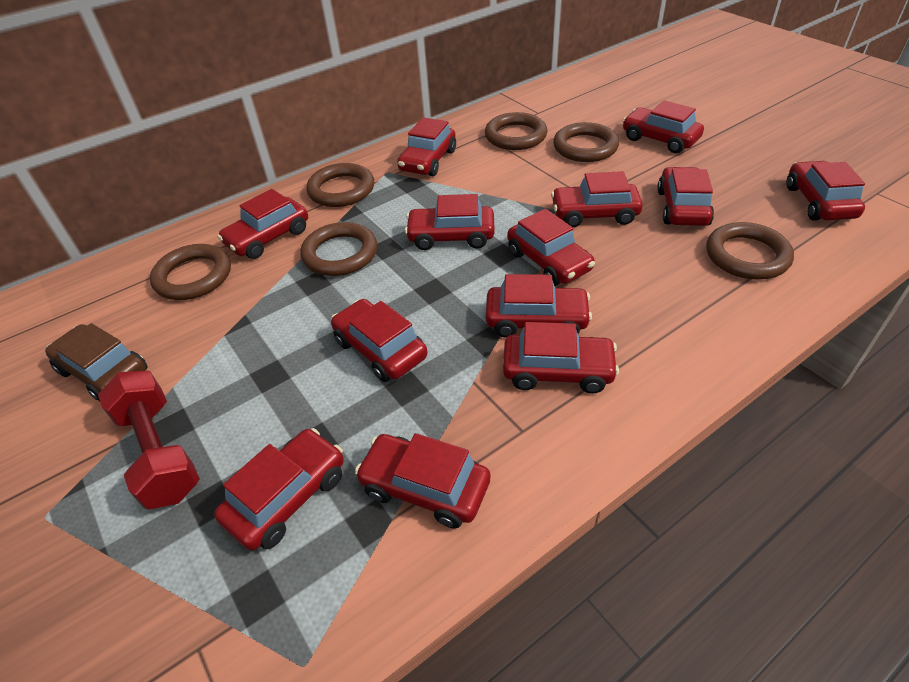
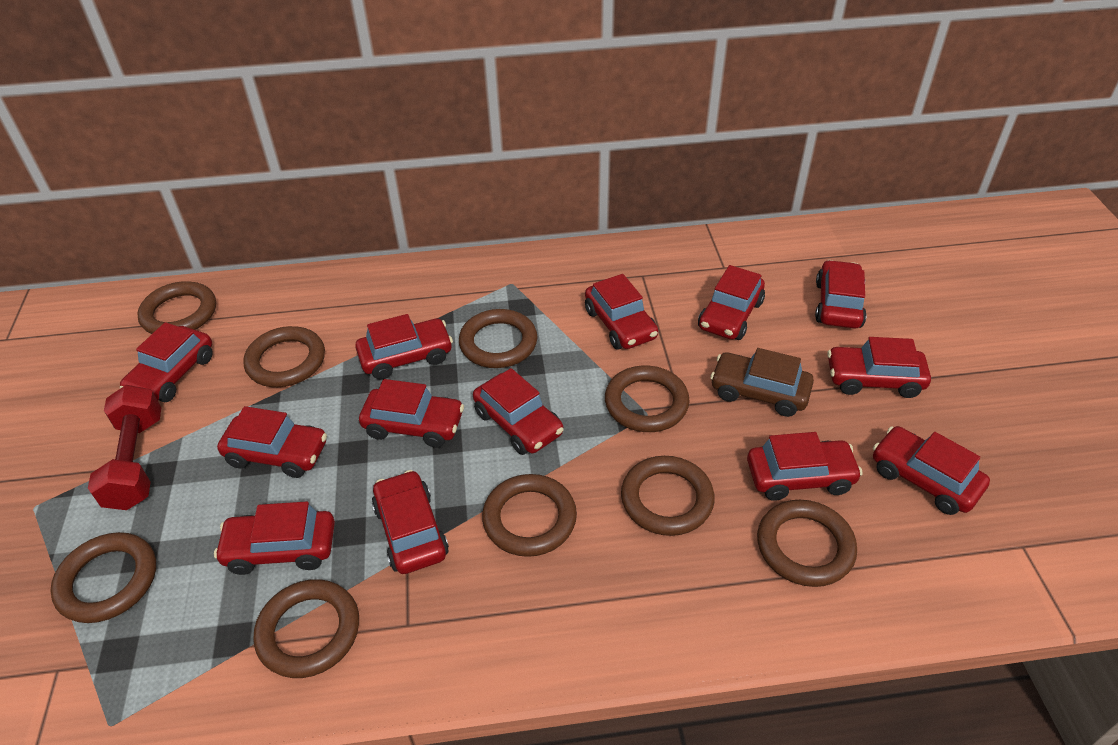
brown ring: 6 -> 9

